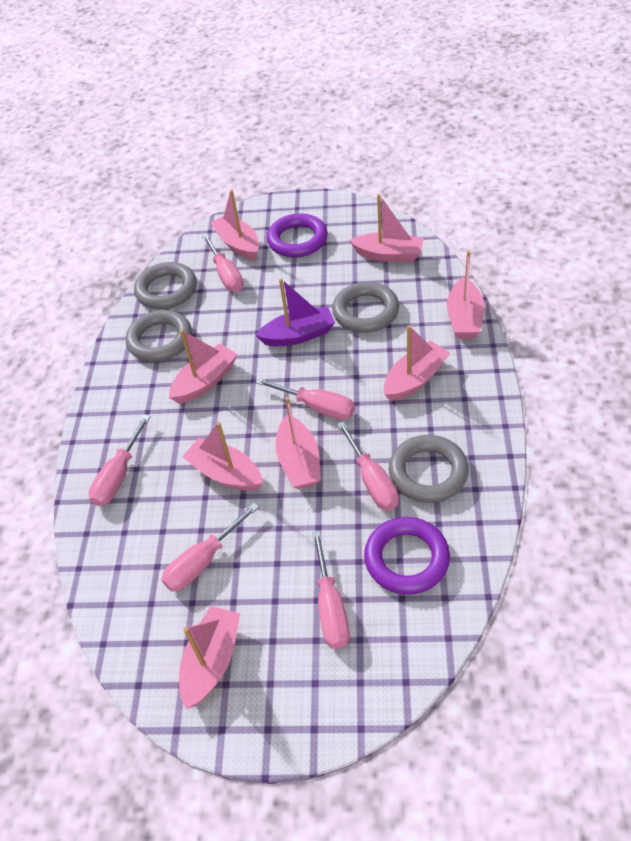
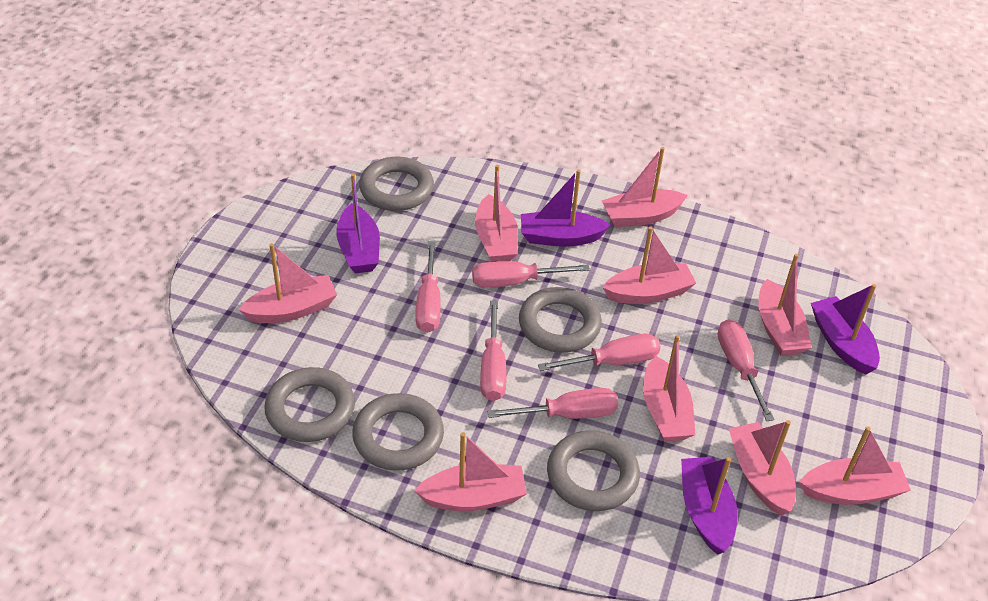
grey ring: 4 -> 5
pink boat: 8 -> 9
purple boat: 1 -> 4
purple ring: 2 -> 0

